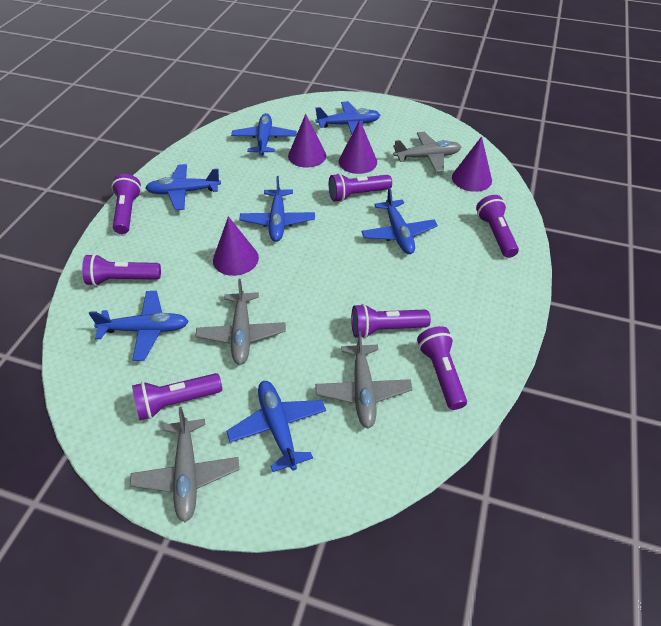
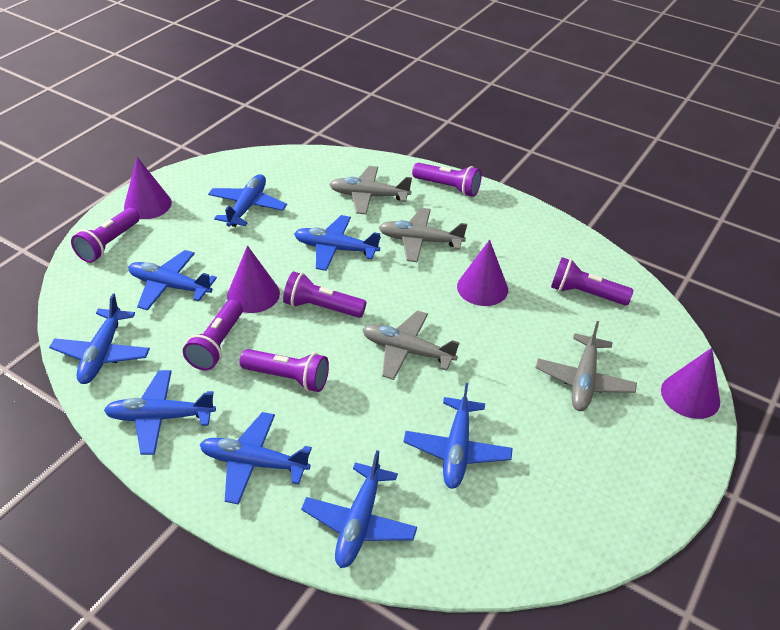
blue plane: 7 -> 8
purple flashlight: 7 -> 6

